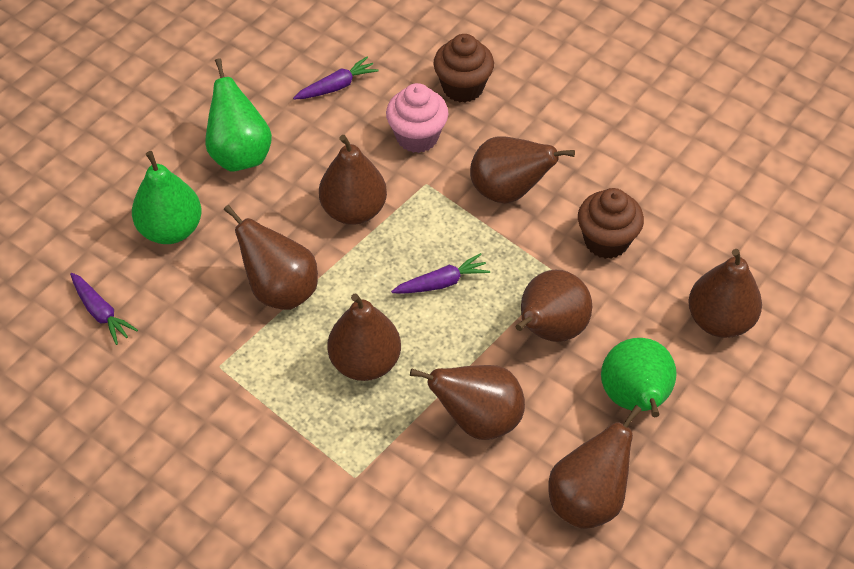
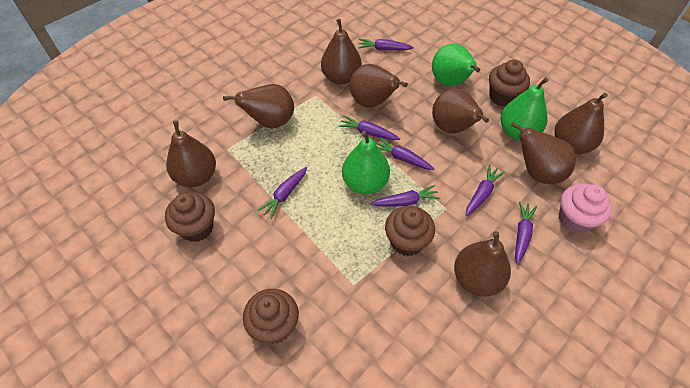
brown cupcake: 2 -> 4
purple carrot: 3 -> 7

